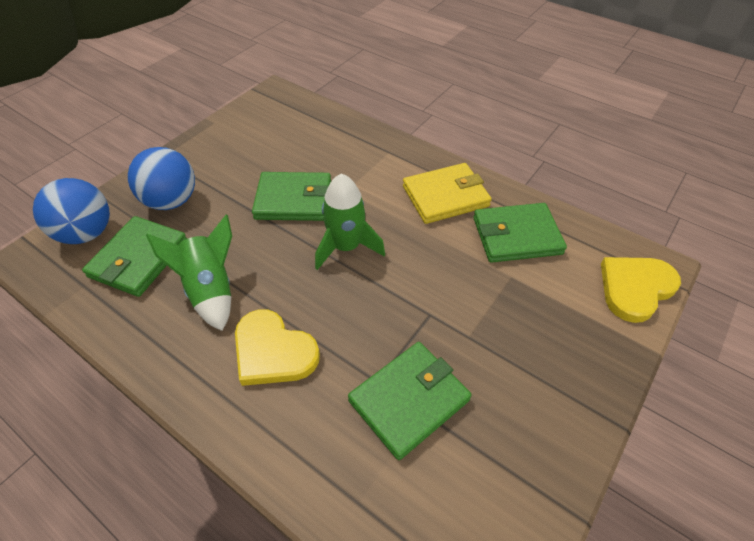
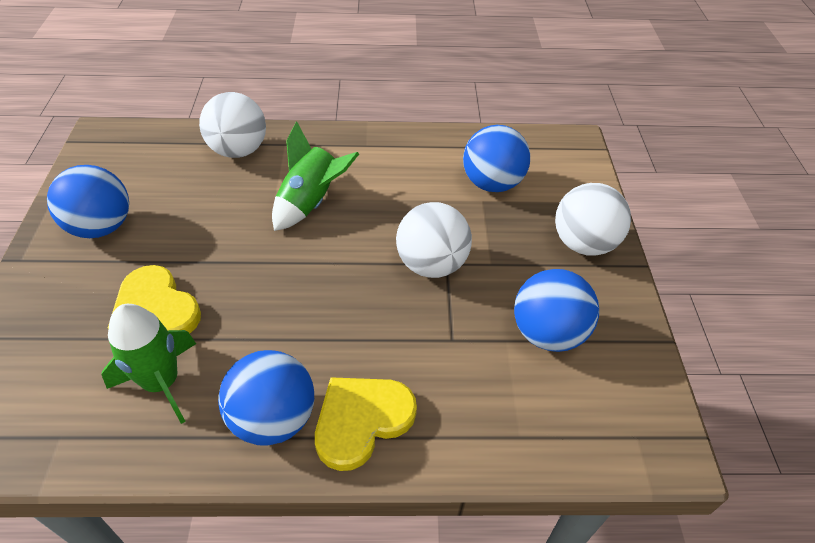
blue ball: 2 -> 4
green wallet: 4 -> 0
white ball: 0 -> 3
yellow wallet: 1 -> 0

